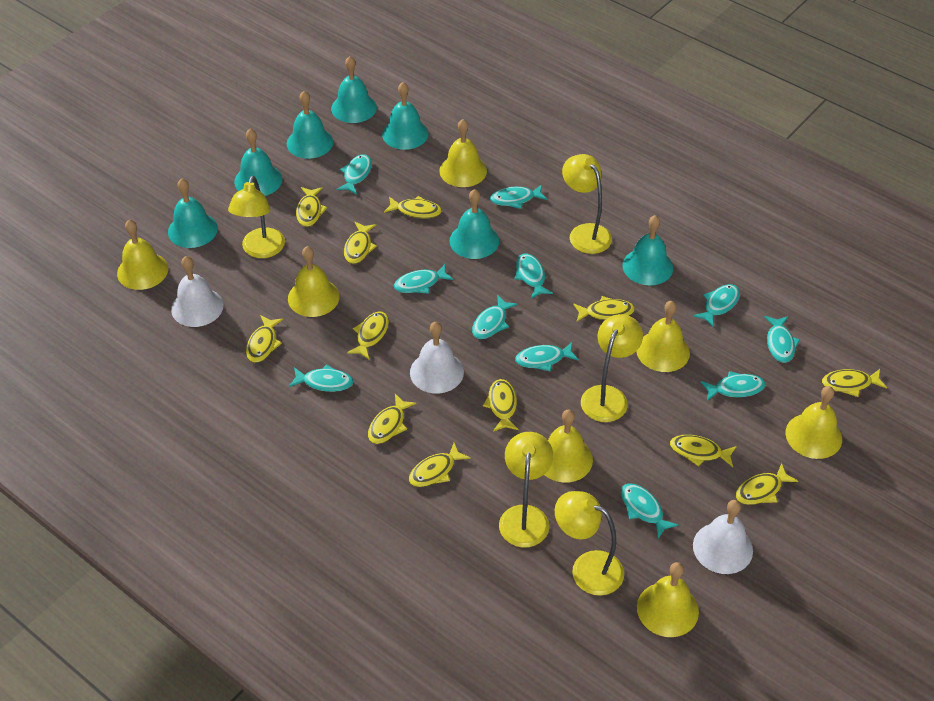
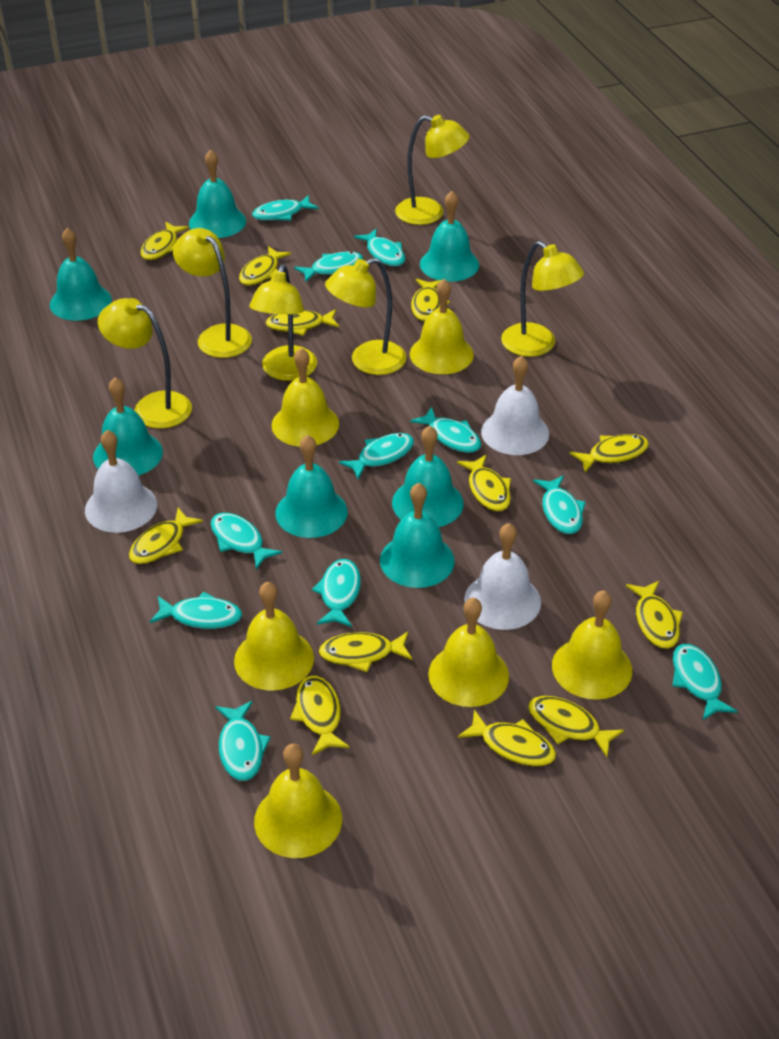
yellow bell: 7 -> 6
yellow lamp: 5 -> 6

